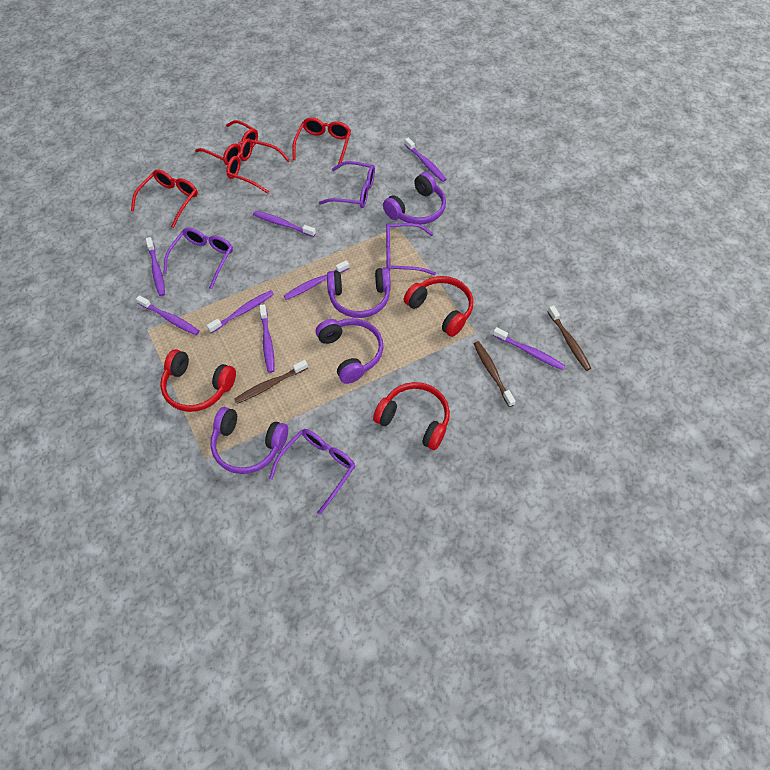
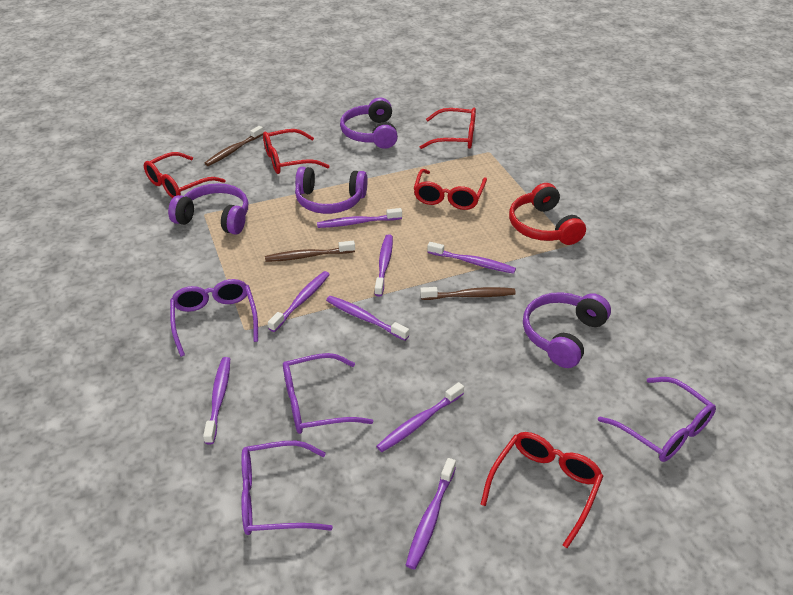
red glasses: 4 -> 5
red headphones: 3 -> 1

